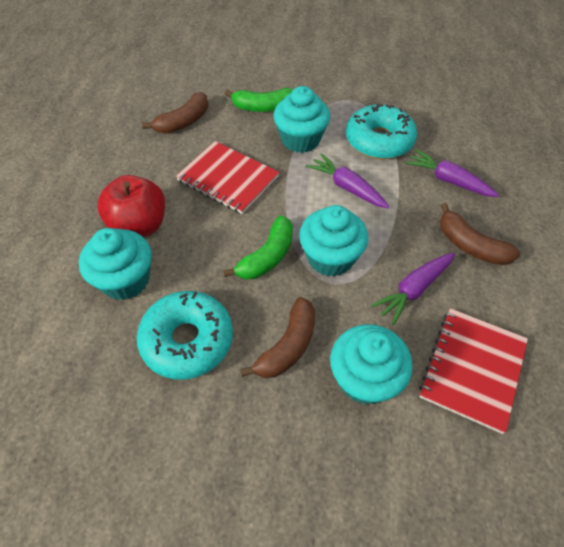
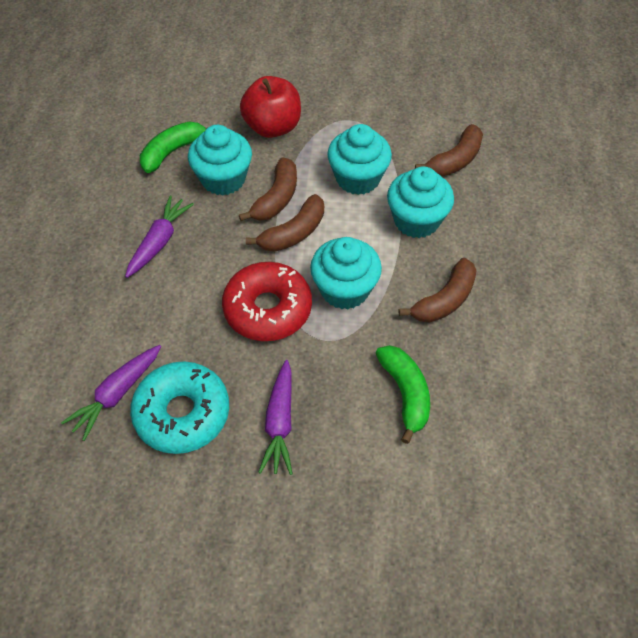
brown banana: 3 -> 4
red donut: 0 -> 1
red notebook: 2 -> 0
turquoise donut: 2 -> 1

